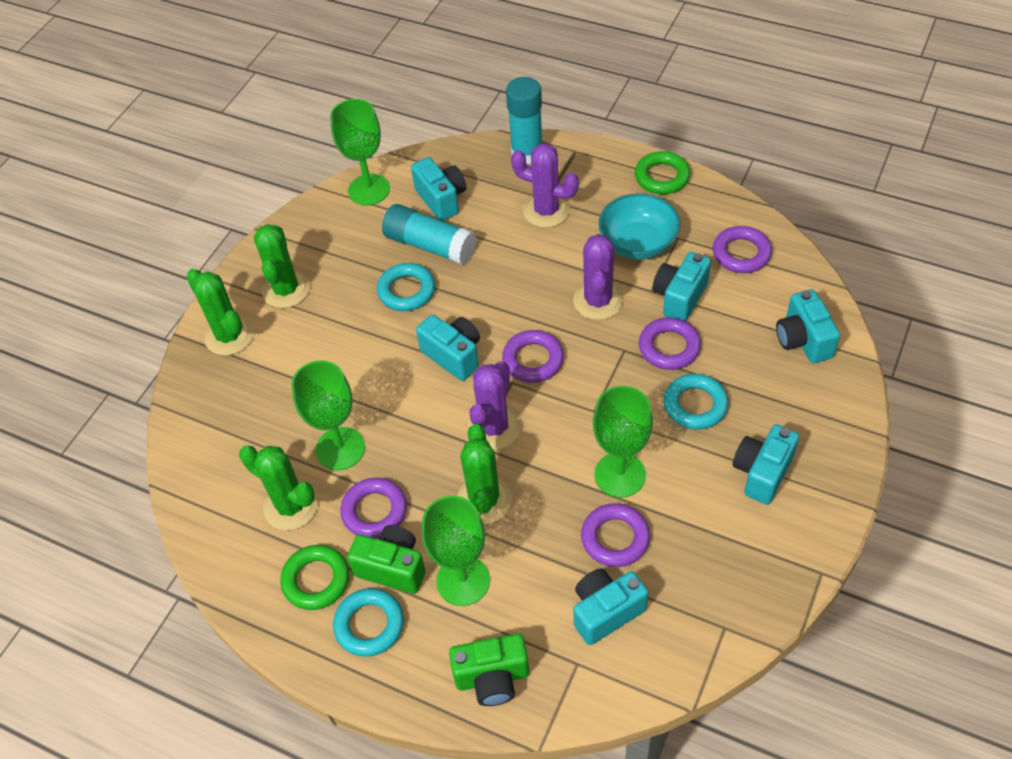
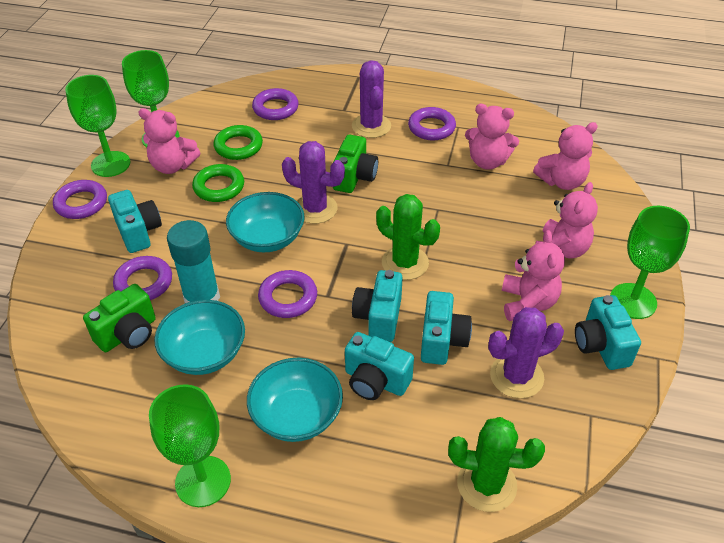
green cactus: 4 -> 2
pink teddy bear: 0 -> 5
turquoise bowl: 1 -> 3
turquoise camera: 6 -> 5
turquoise glue stick: 2 -> 1
turquoise ring: 3 -> 0

